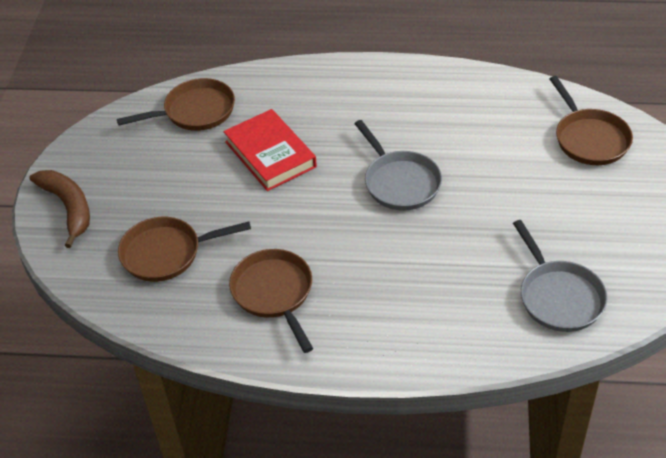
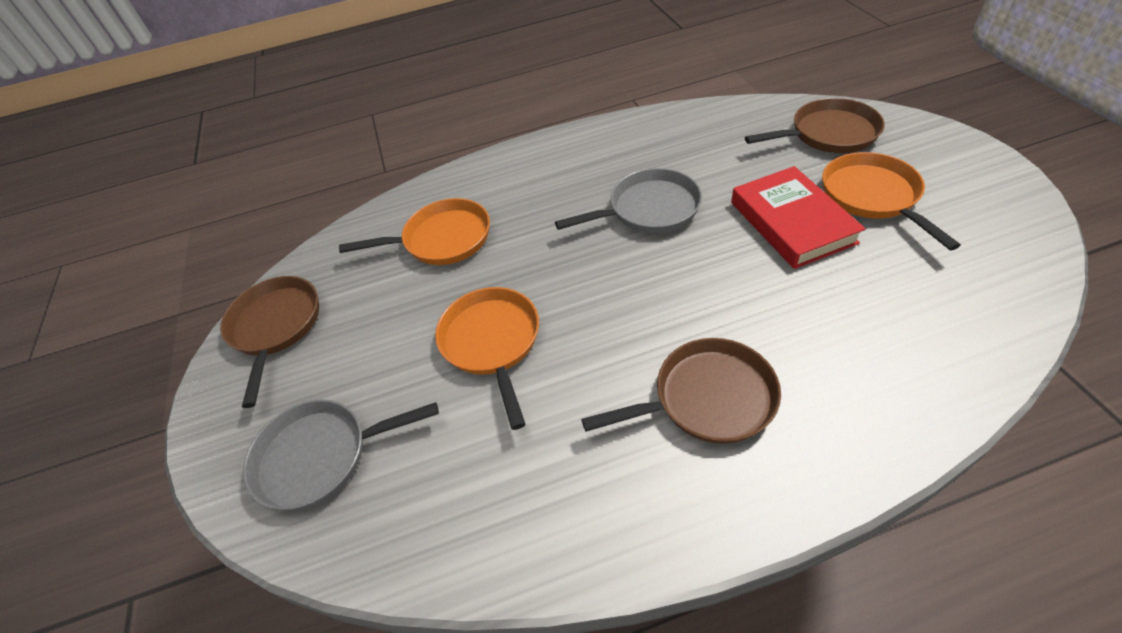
brown banana: 1 -> 0
brown pan: 4 -> 3
orange pan: 0 -> 3

